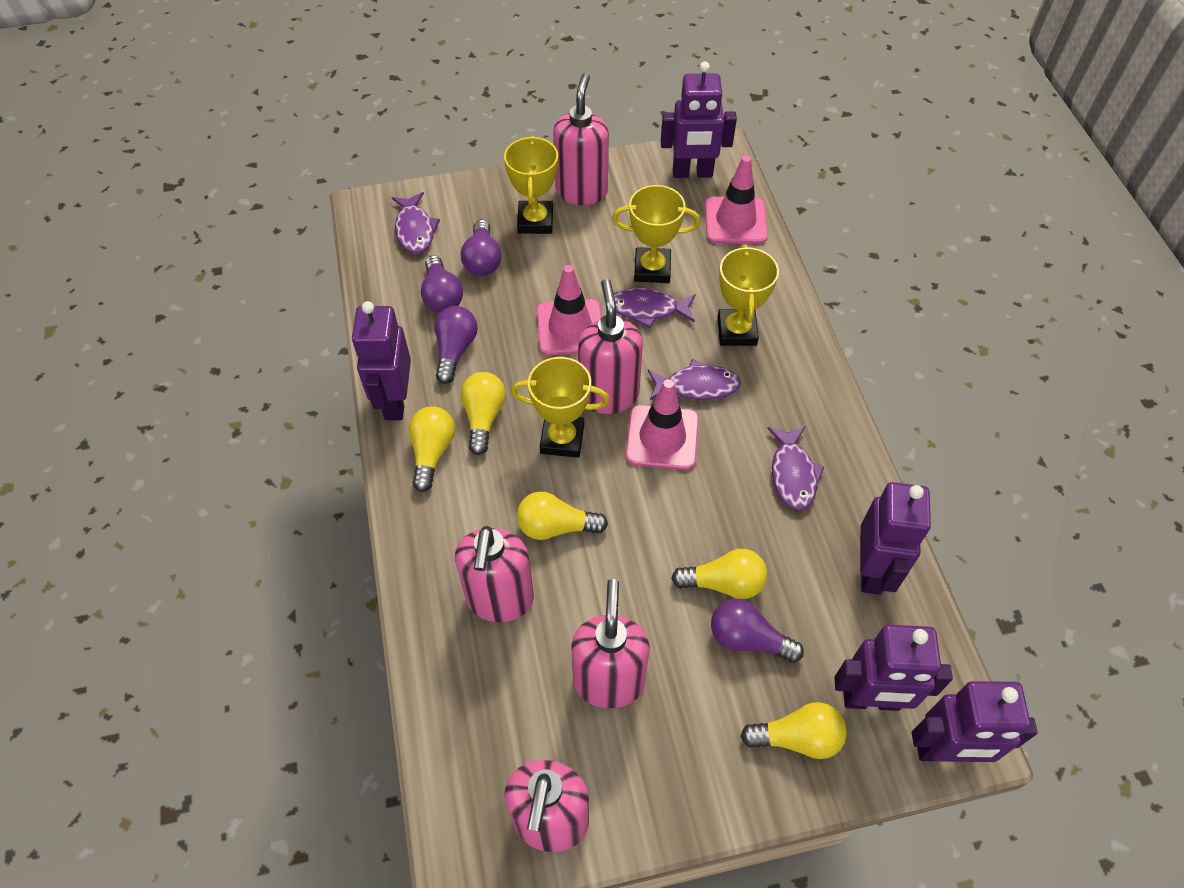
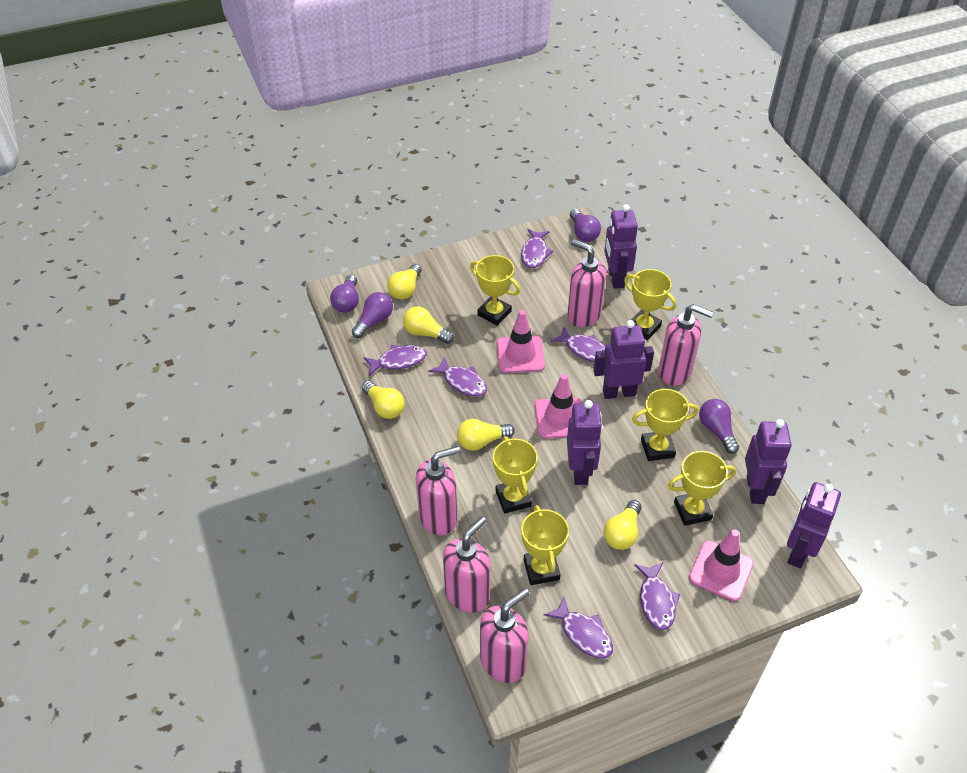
purple fish: 4 -> 6
yellow trophy: 4 -> 6

